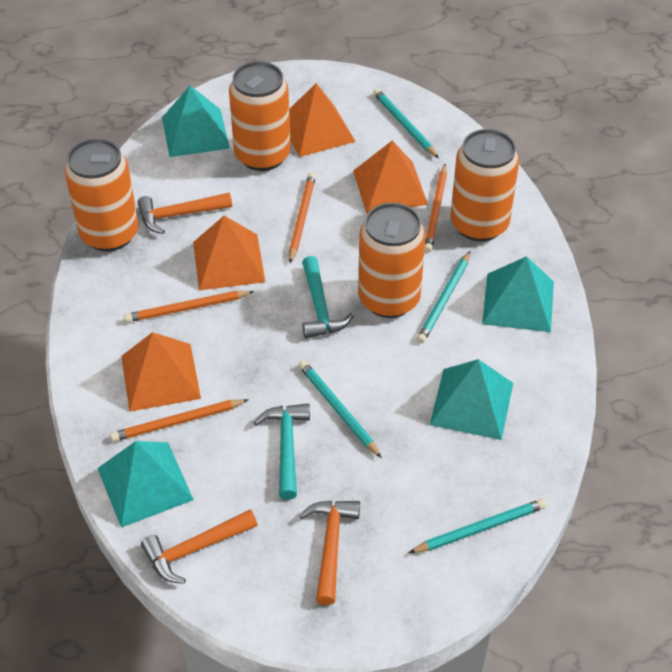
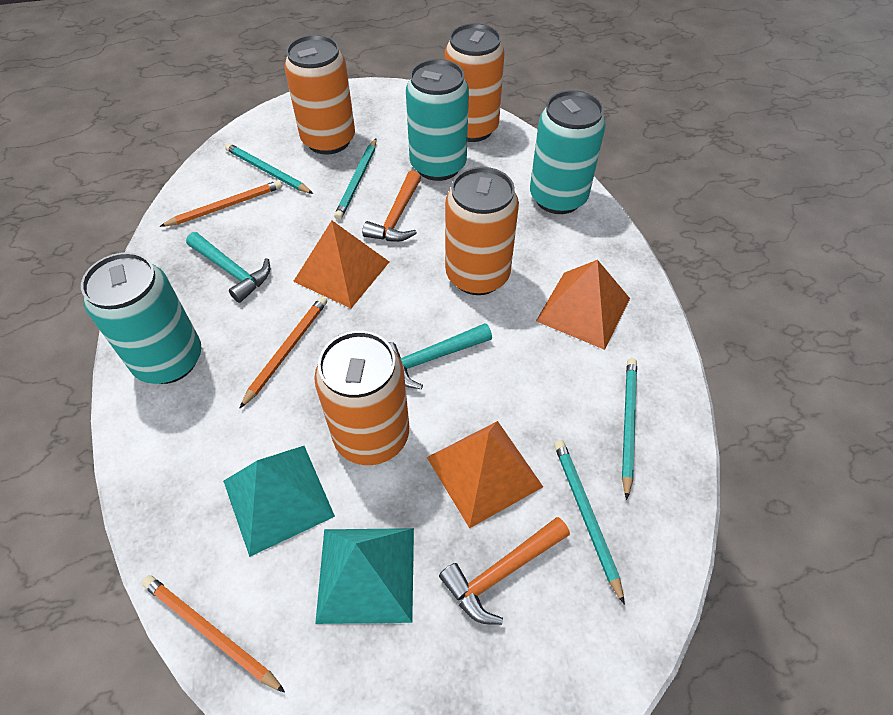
orange hammer: 3 -> 2
orange pencil: 4 -> 3
orange pyramid: 4 -> 3
turquoise can: 0 -> 3
turquoise pyramid: 4 -> 2

